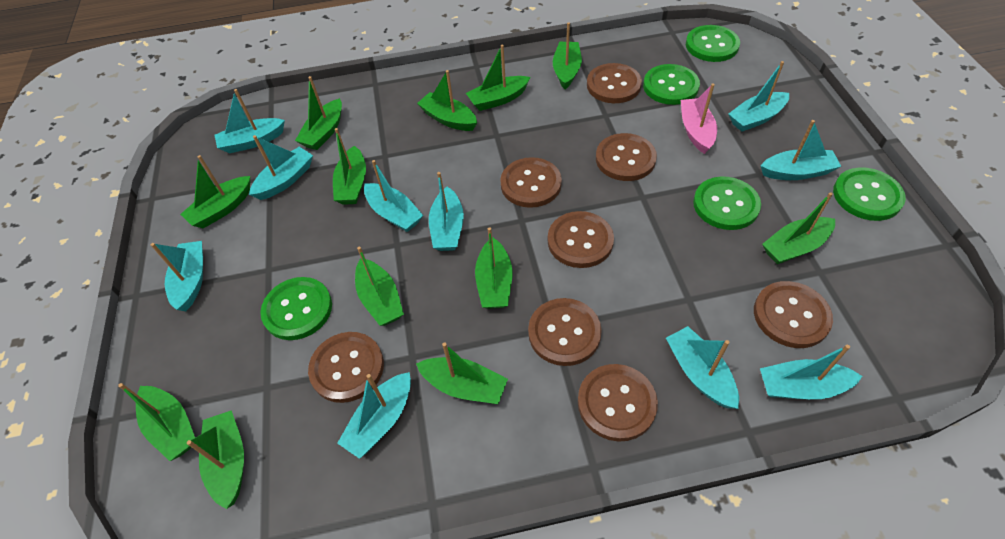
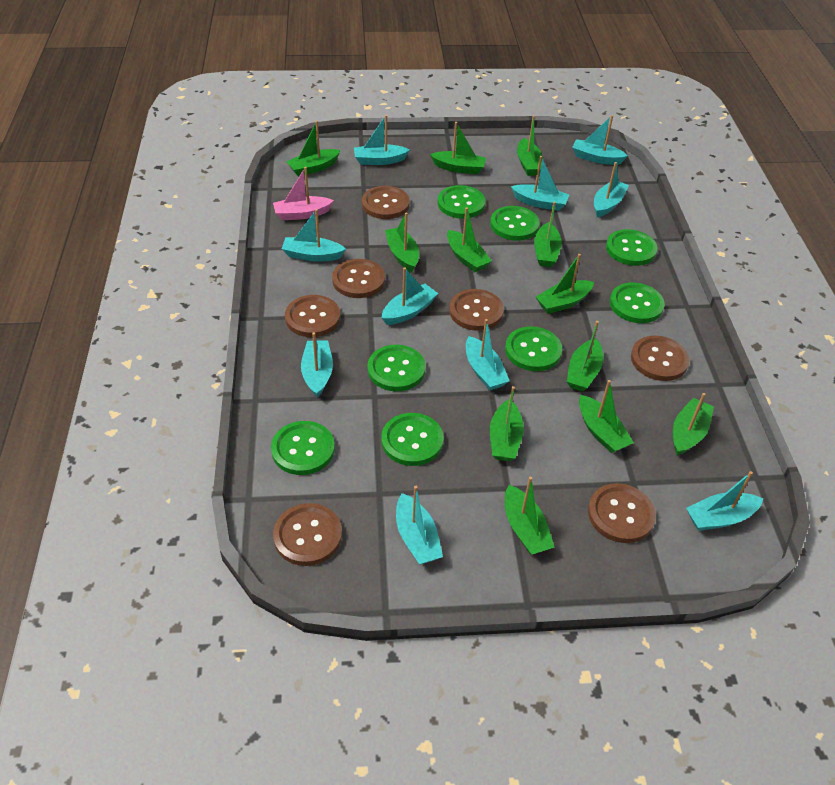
brown button: 8 -> 7
green button: 5 -> 8

